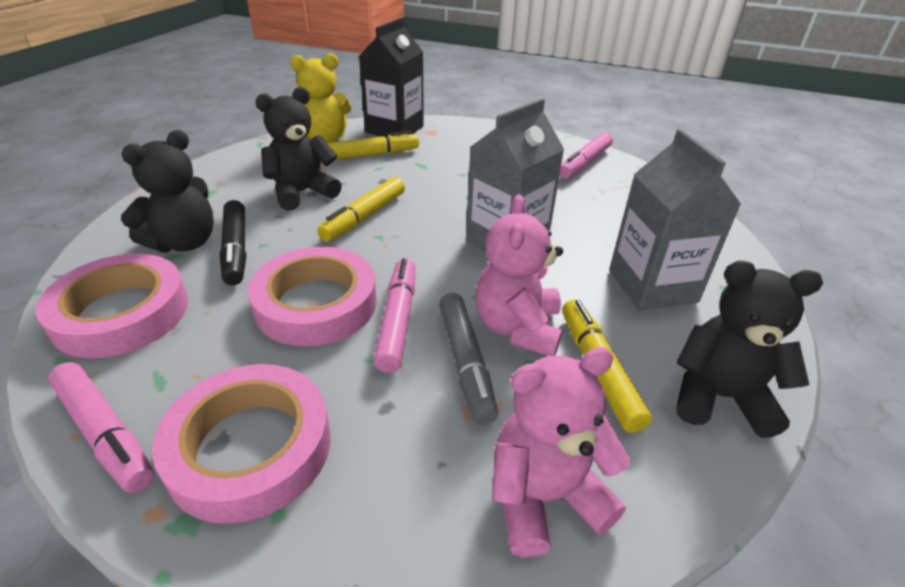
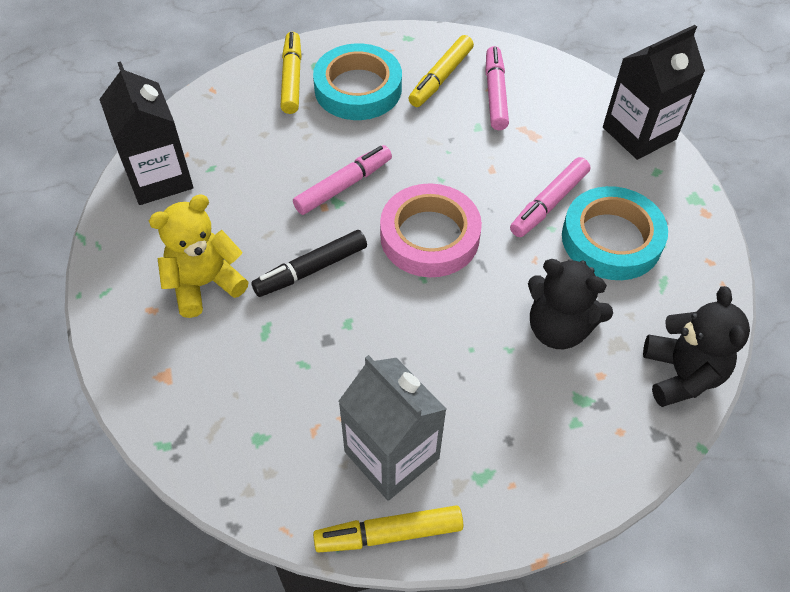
black carton: 1 -> 2
black teddy bear: 3 -> 2
grey carton: 2 -> 1
grey marker: 1 -> 0
pink tape: 3 -> 1
pink teddy bear: 2 -> 0
turquoise tape: 0 -> 2

